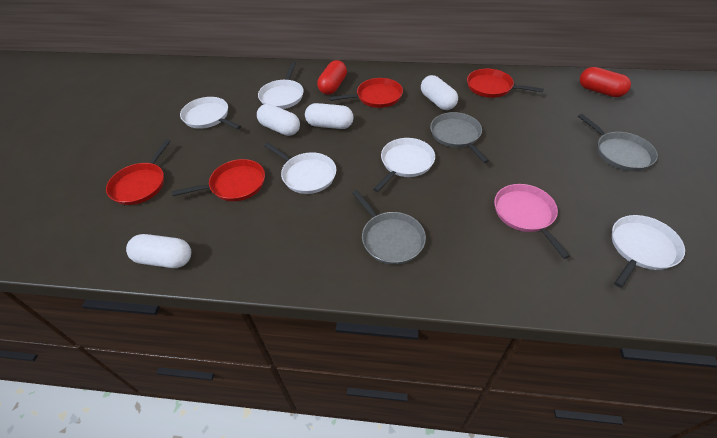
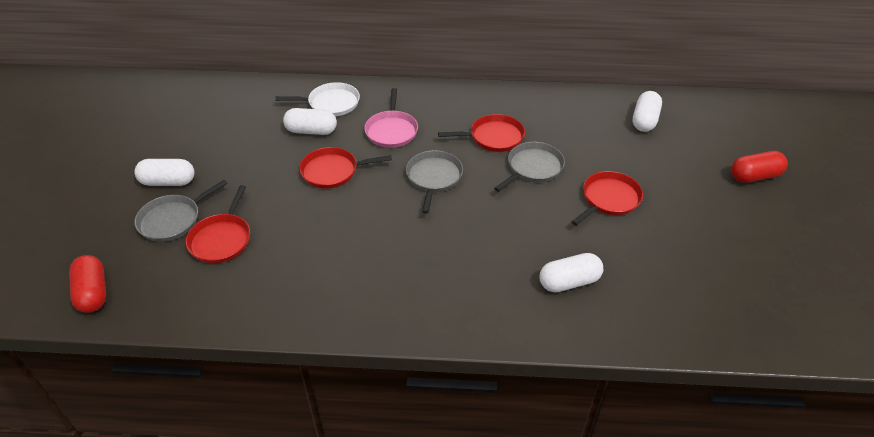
white pan: 5 -> 1

